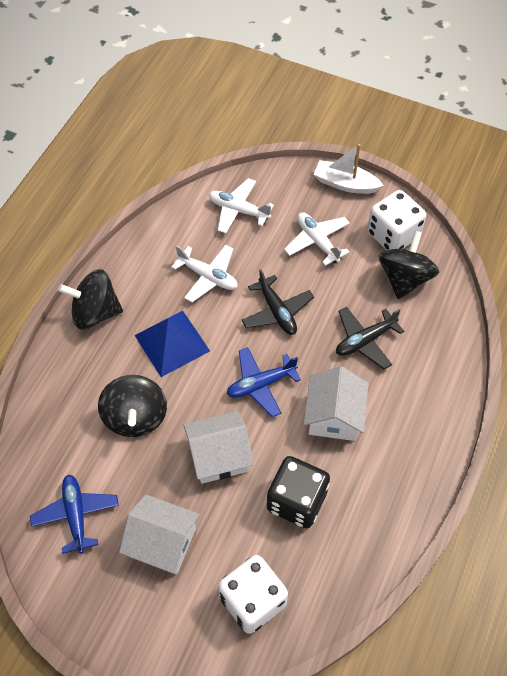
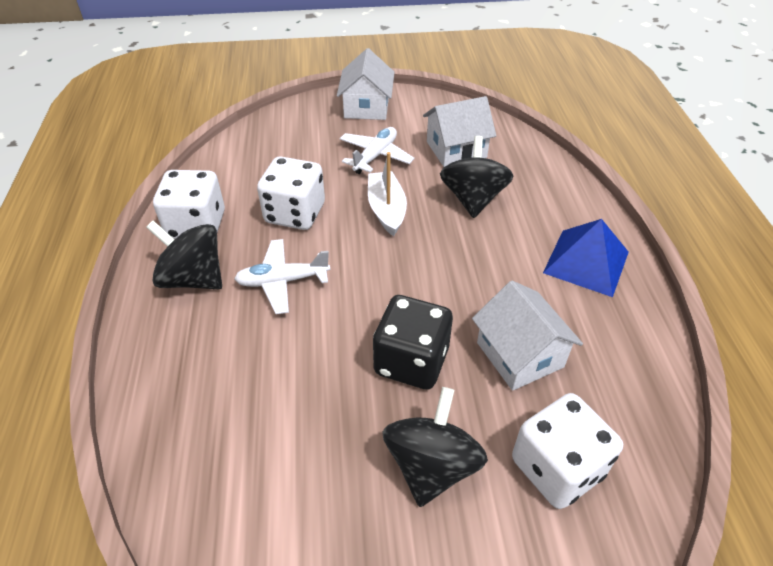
black plane: 2 -> 0
blue plane: 2 -> 0
white dice: 2 -> 3
white plane: 3 -> 2

